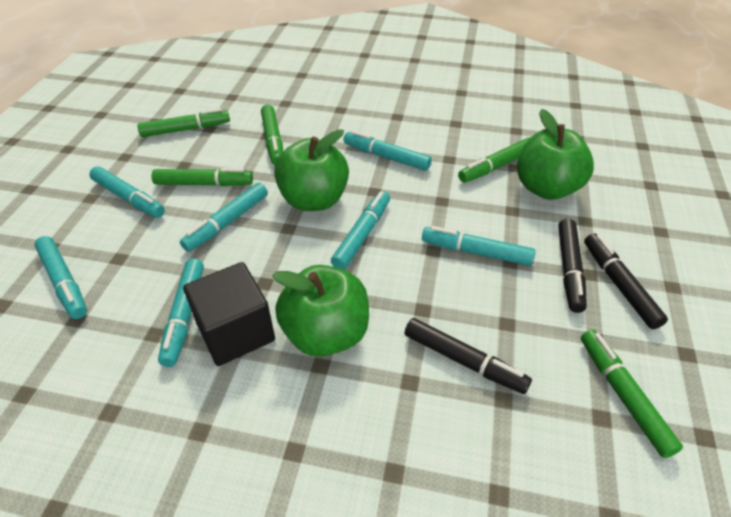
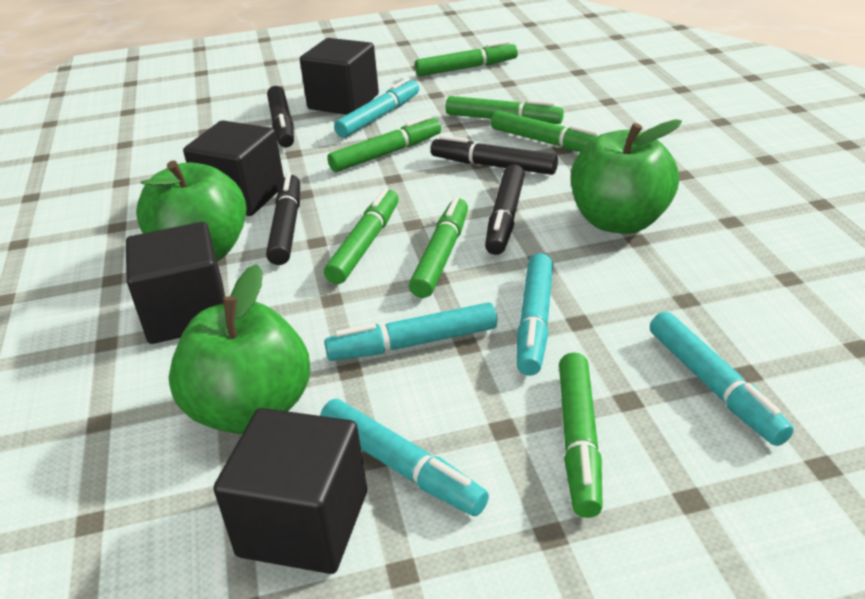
black cube: 1 -> 4
black marker: 3 -> 4
green marker: 5 -> 7
turquoise marker: 7 -> 5

